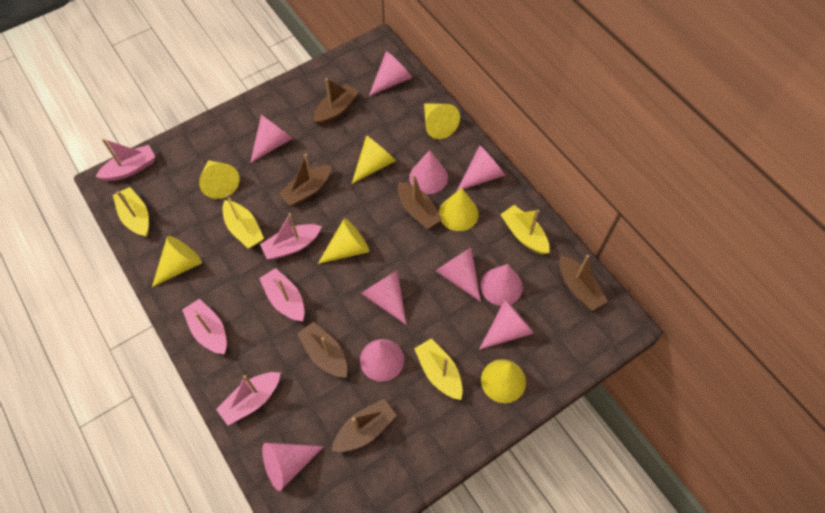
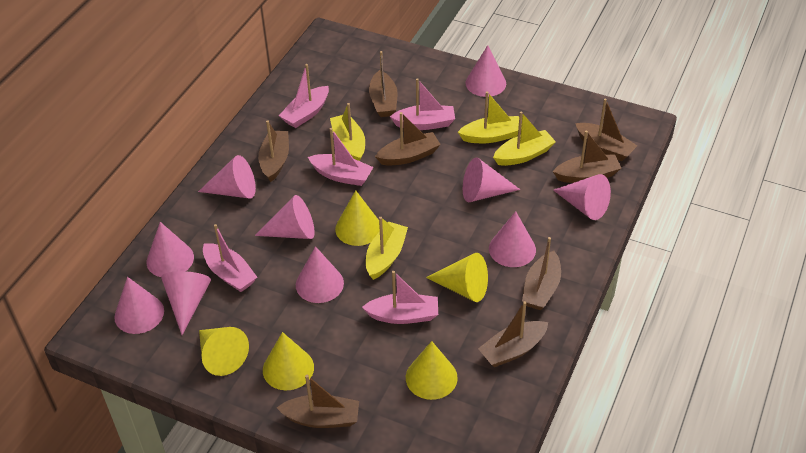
brown boat: 6 -> 8
yellow cone: 7 -> 5

